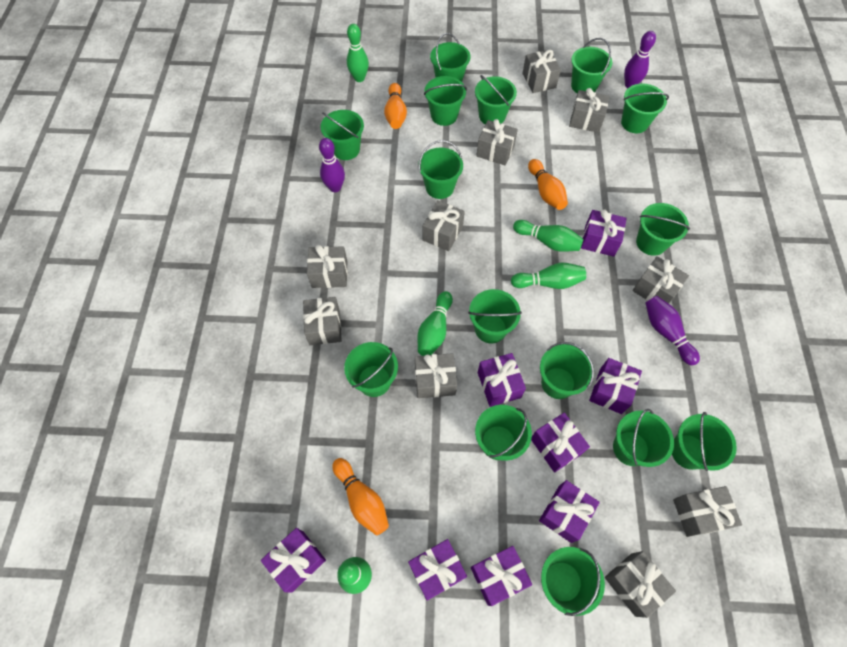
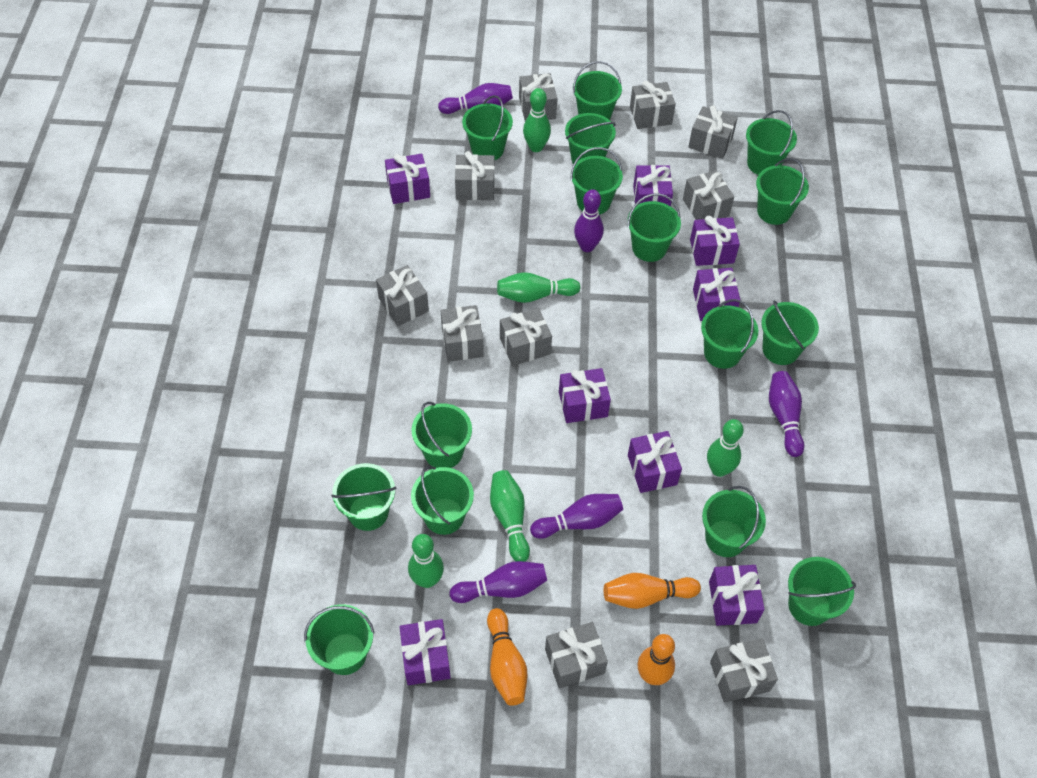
purple bowling pin: 3 -> 5

